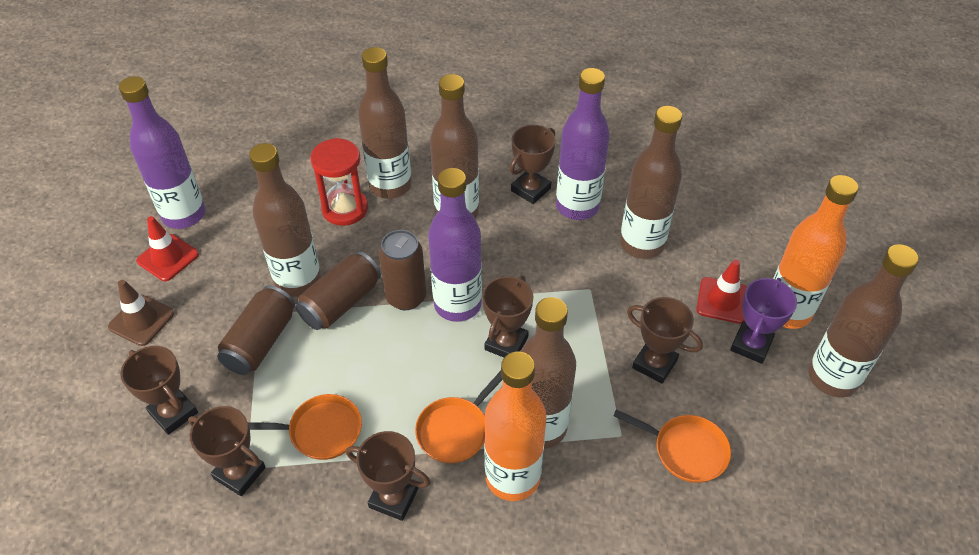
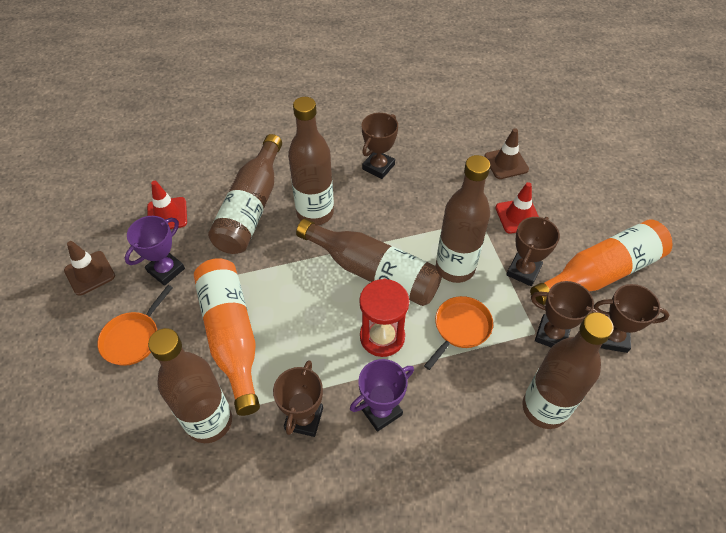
brown can: 3 -> 0
brown traffic cone: 1 -> 2
brown trophy: 6 -> 5
orange pan: 3 -> 2
purple bottle: 3 -> 0
purple trophy: 1 -> 2

